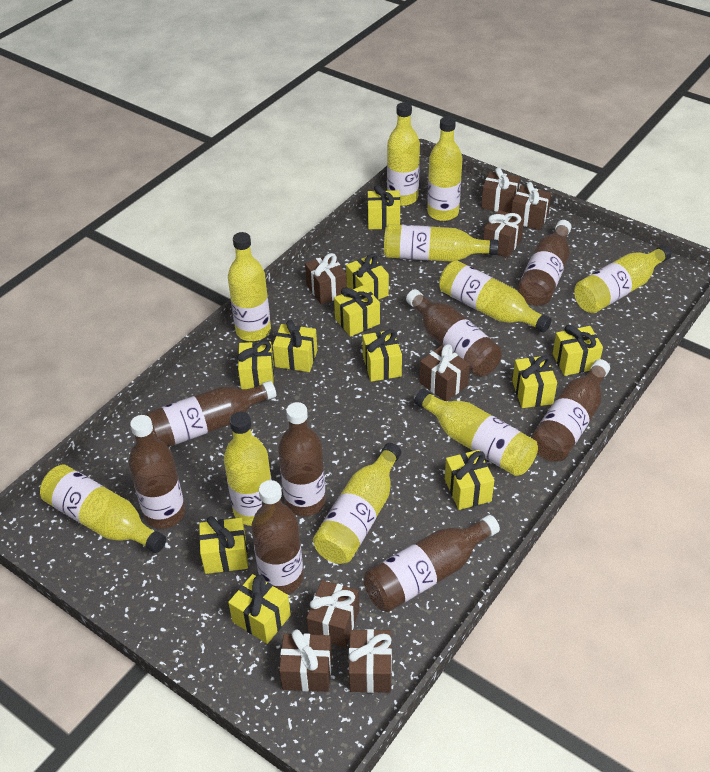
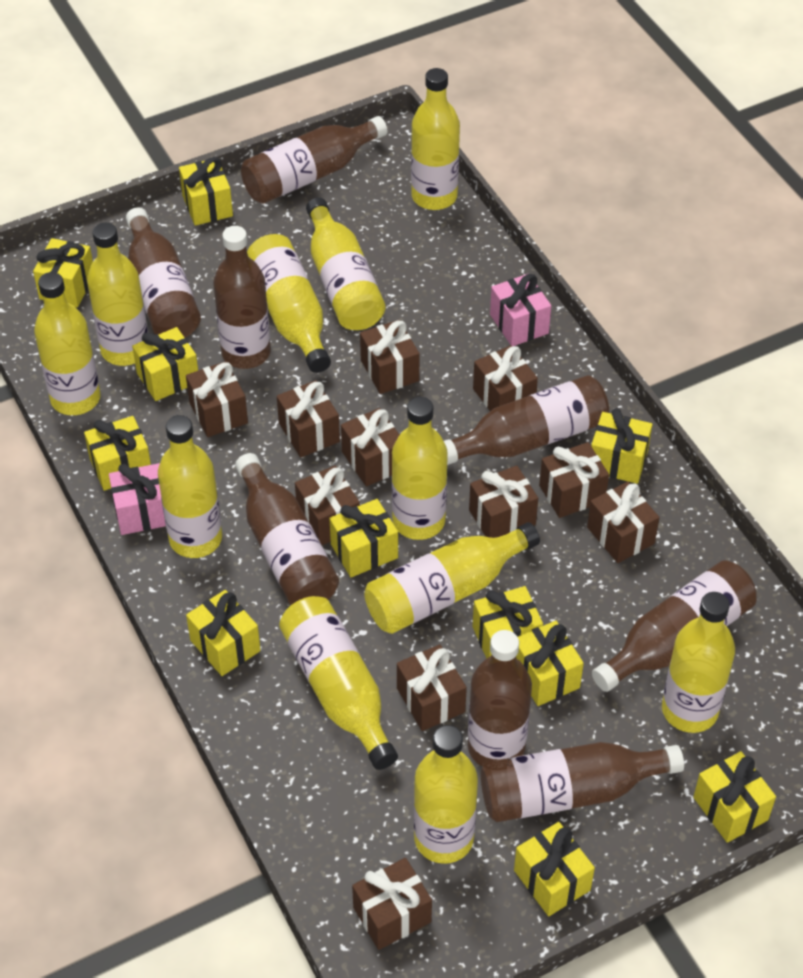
brown gift: 8 -> 11
pink gift: 0 -> 2
yellow bottle: 10 -> 11

